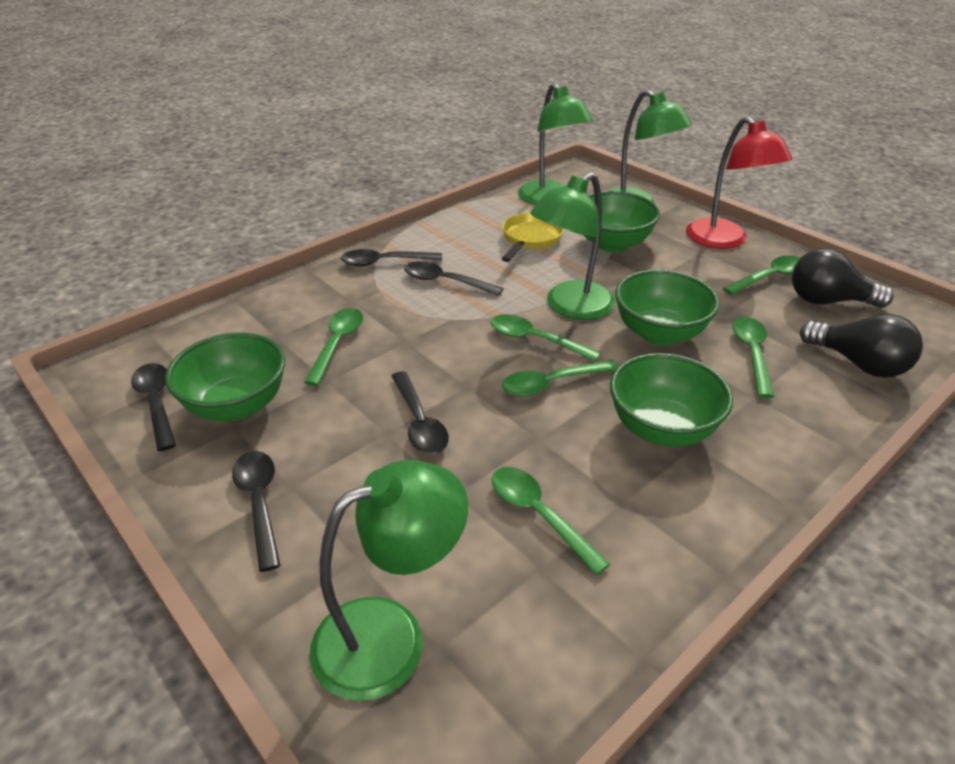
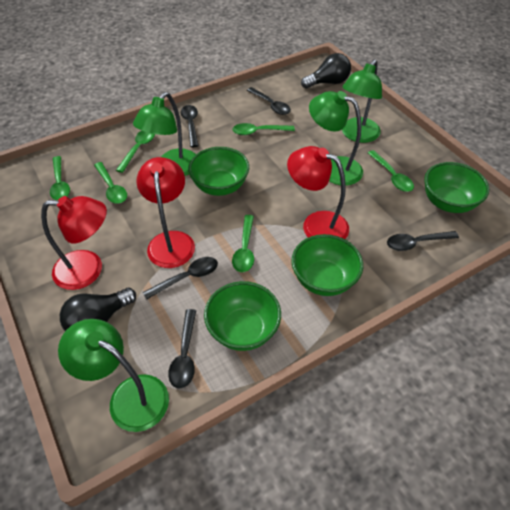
red lamp: 1 -> 3
yellow pan: 1 -> 0

